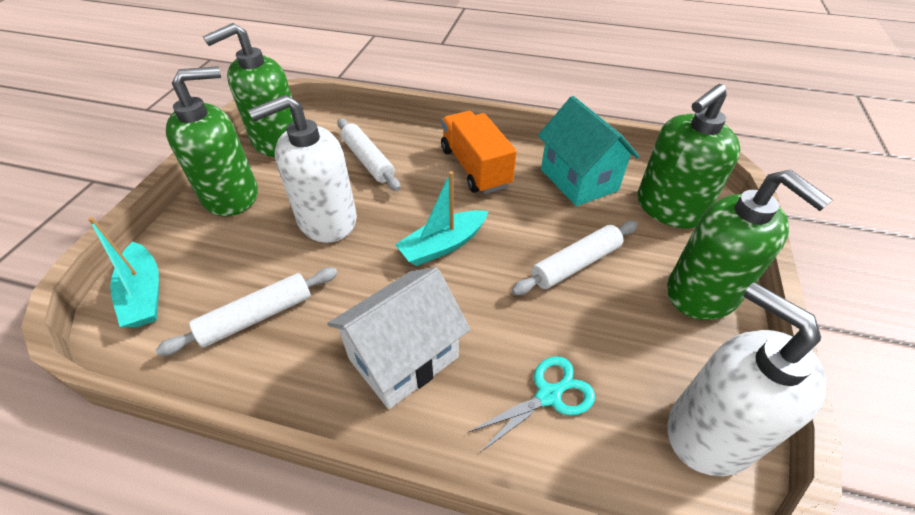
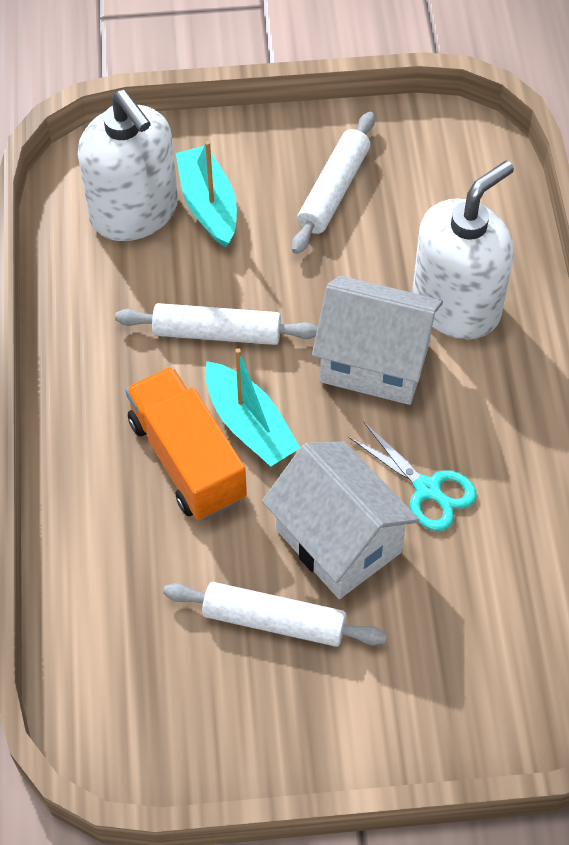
green soap dispenser: 4 -> 0
turquoise house: 1 -> 0
white house: 1 -> 2

